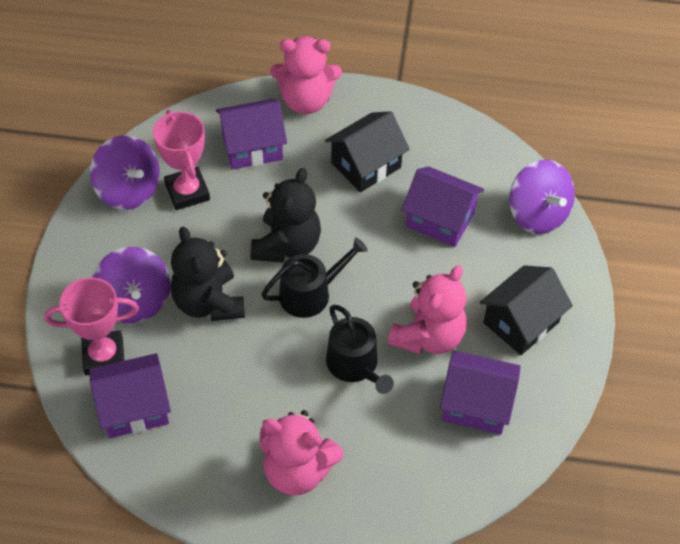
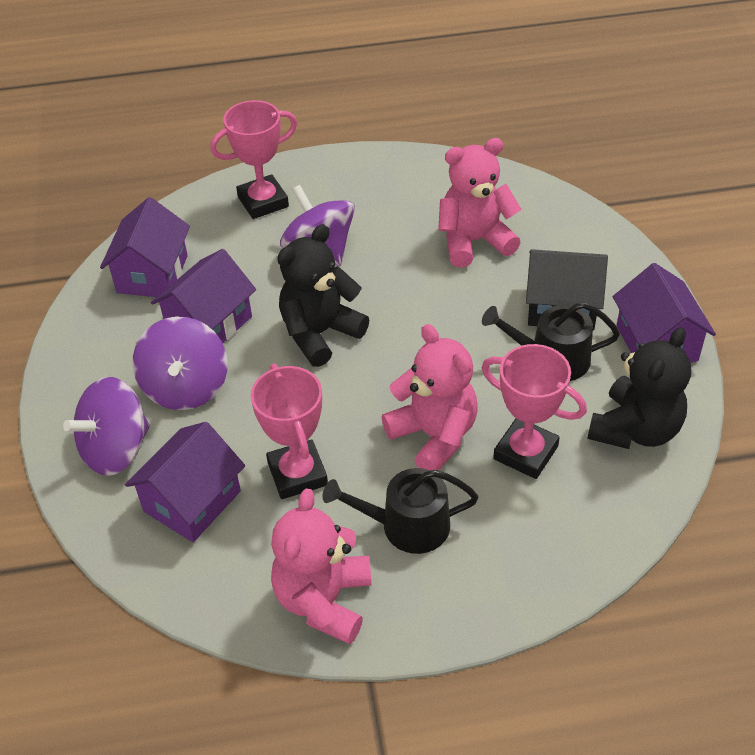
black house: 2 -> 1
pink trophy: 2 -> 3

